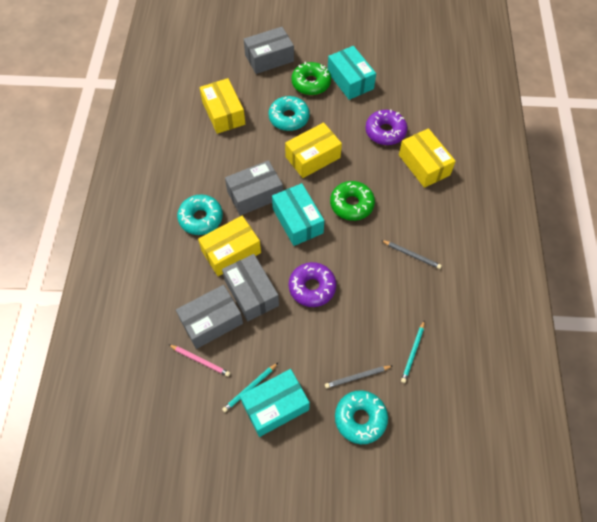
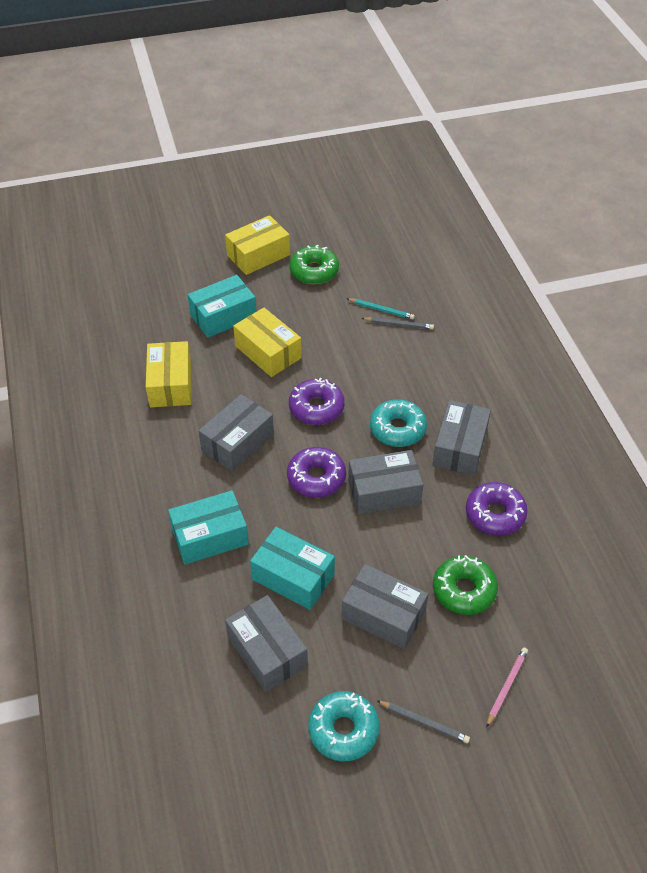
grey box: 4 -> 5
purple donut: 2 -> 3
turquoise donut: 3 -> 2
turquoise pencil: 2 -> 1
yellow box: 4 -> 3

